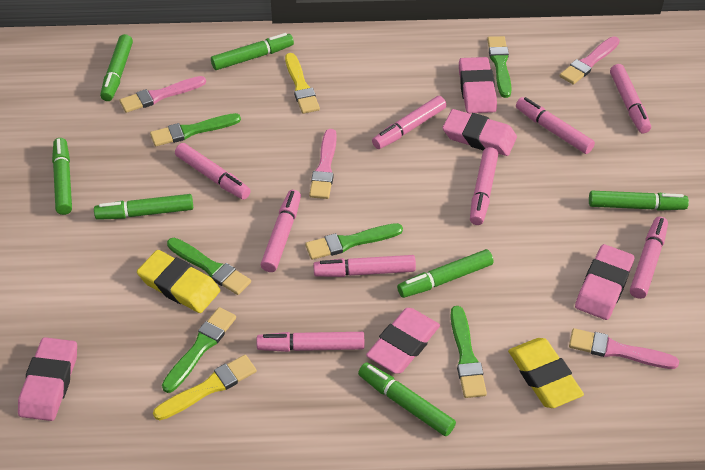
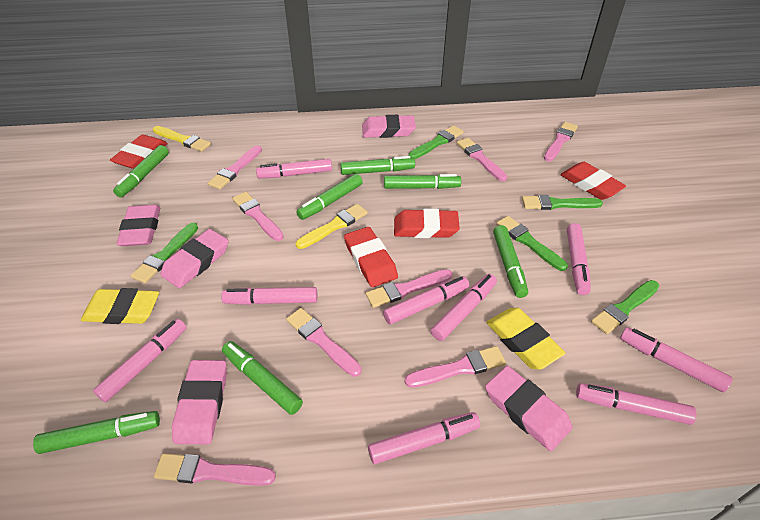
green brush: 6 -> 5
pink brush: 4 -> 8
red eraser: 0 -> 4

